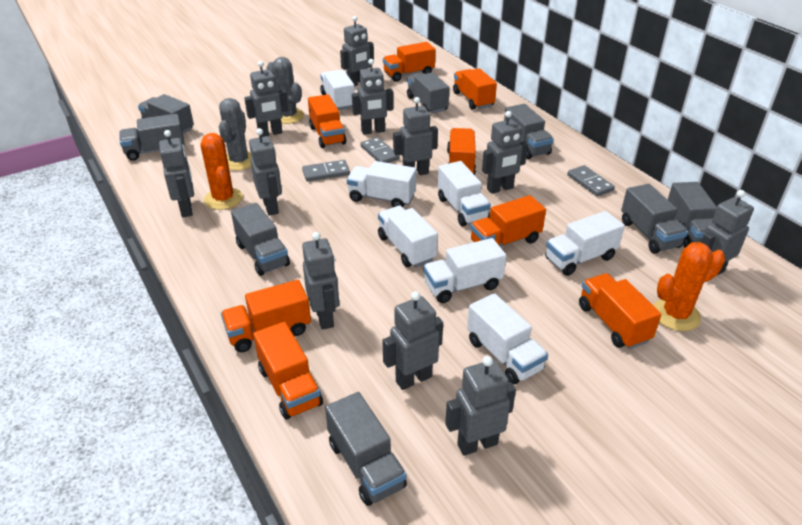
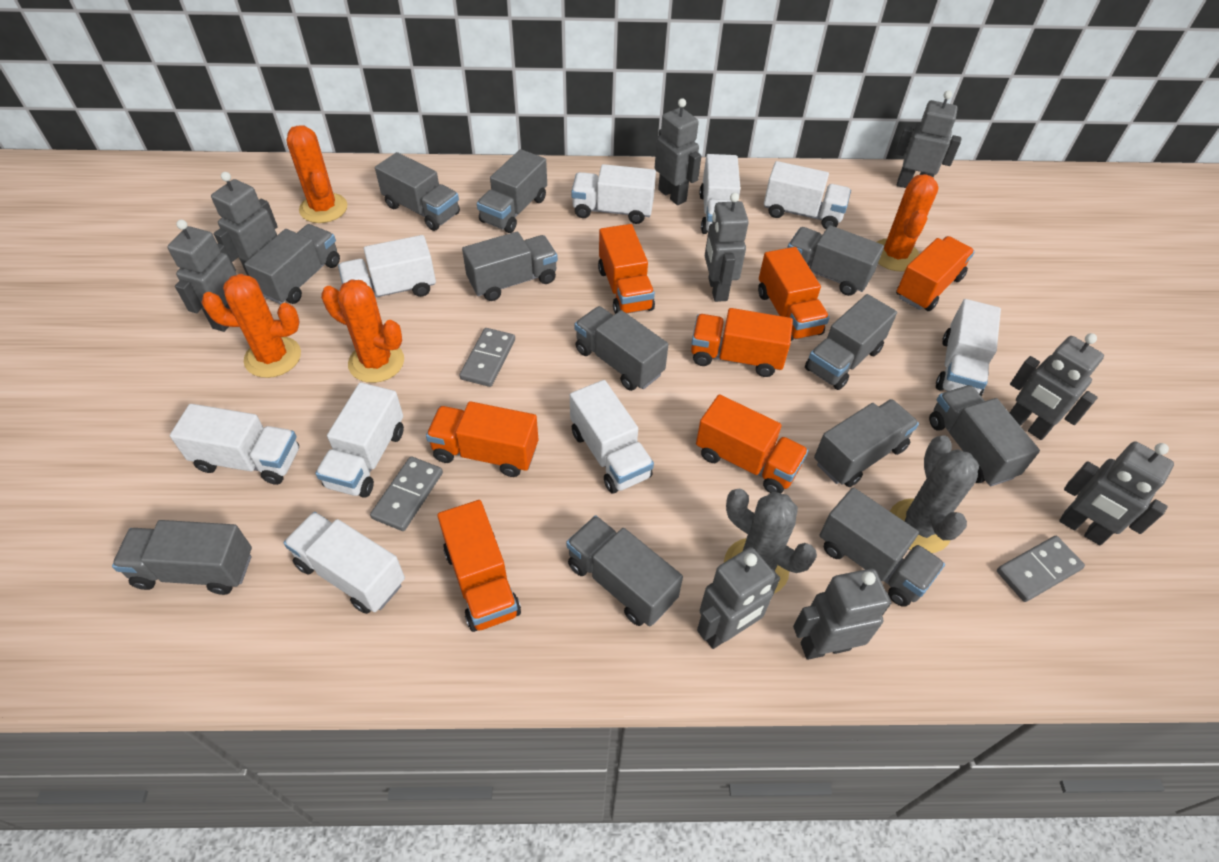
grey robot: 11 -> 9
grey truck: 8 -> 12
orange cactus: 2 -> 4
orange truck: 8 -> 7
white truck: 7 -> 9

